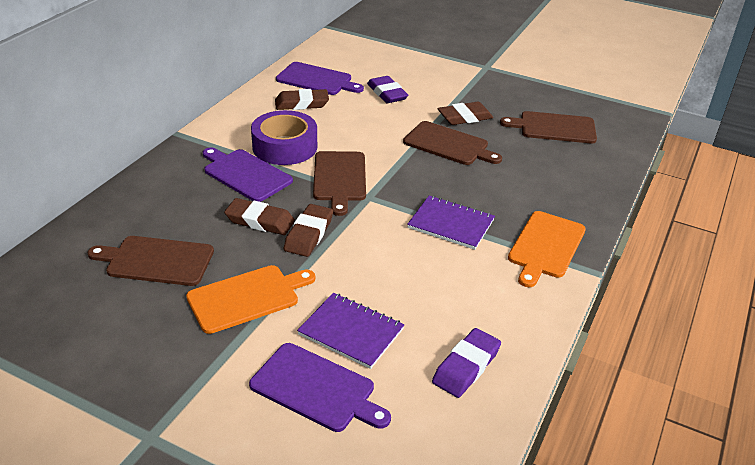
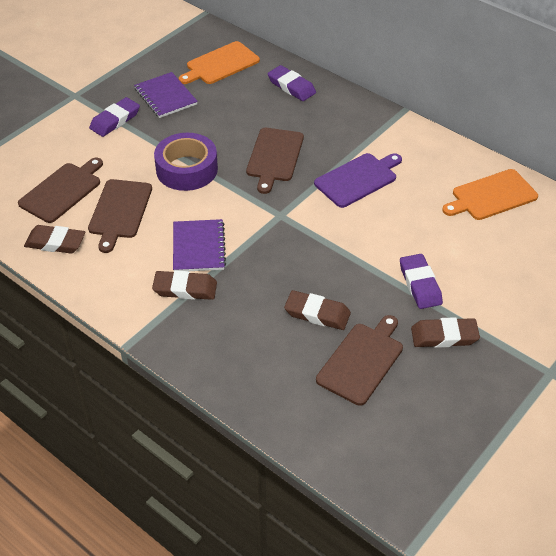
purple cutting board: 3 -> 1
purple eraser: 2 -> 3

